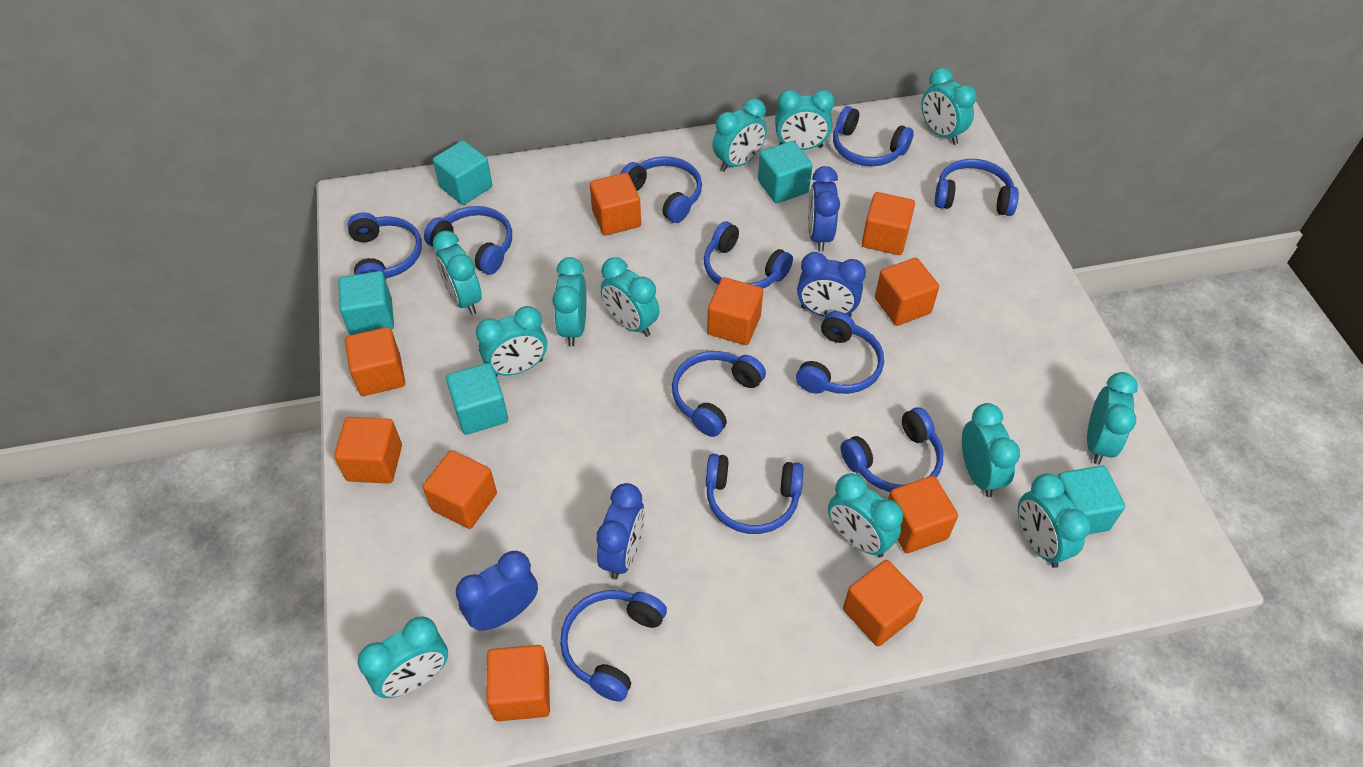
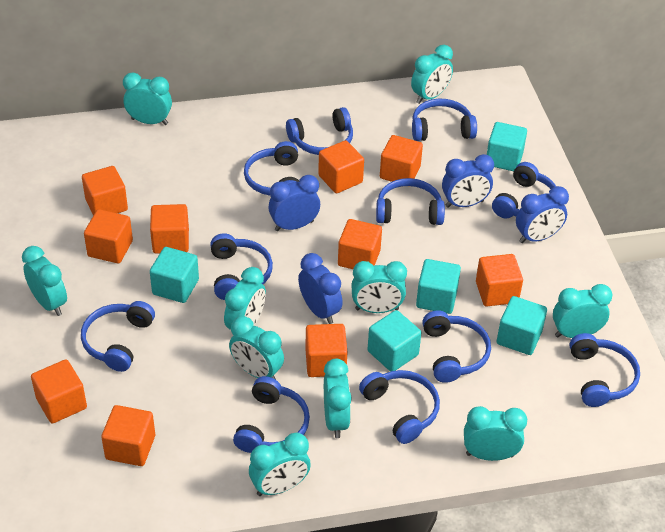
turquoise clock: 12 -> 10

